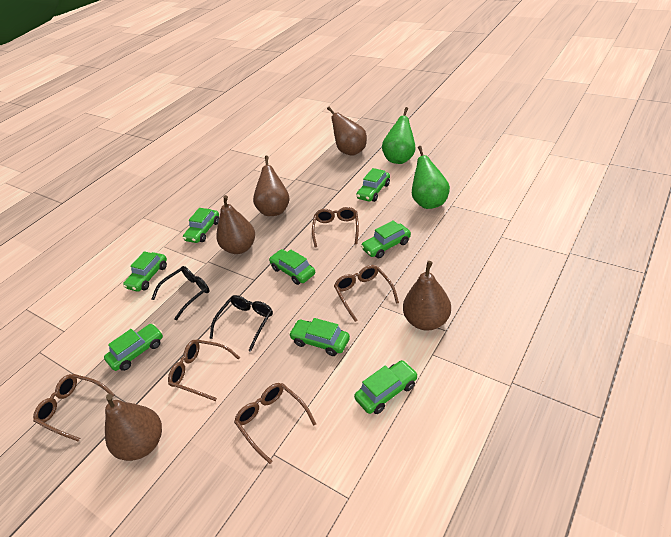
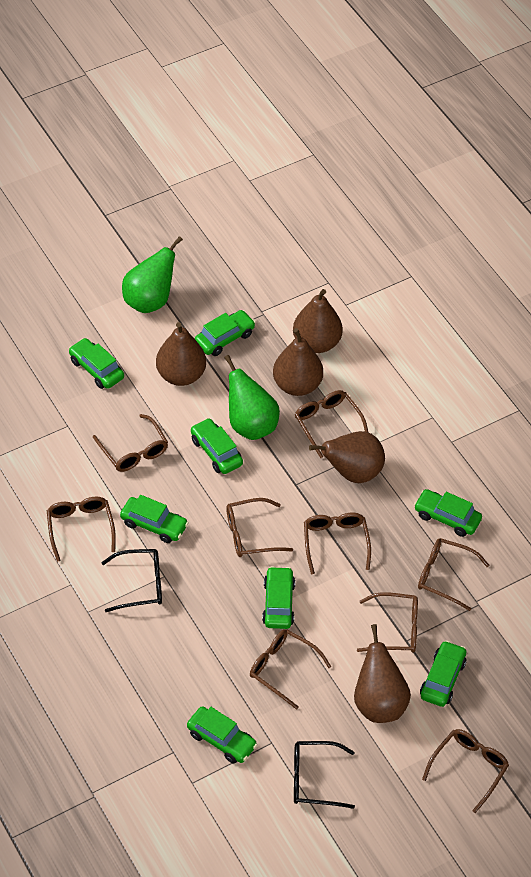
brown glasses: 5 -> 9

